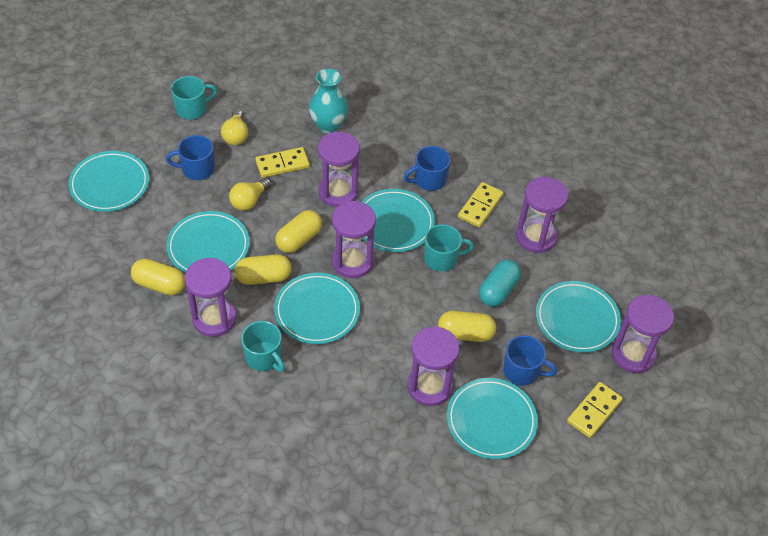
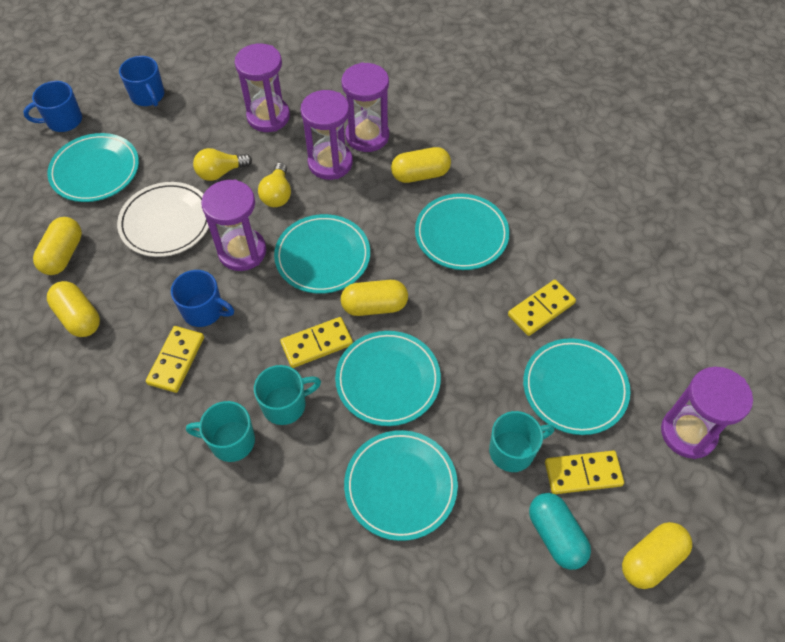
purple hourglass: 6 -> 5
turquoise vase: 1 -> 0
white plate: 0 -> 1
yellow capsule: 4 -> 5
yellow domino: 3 -> 4

